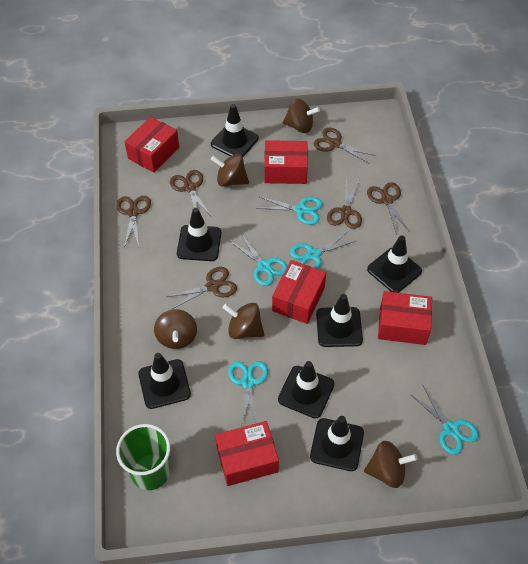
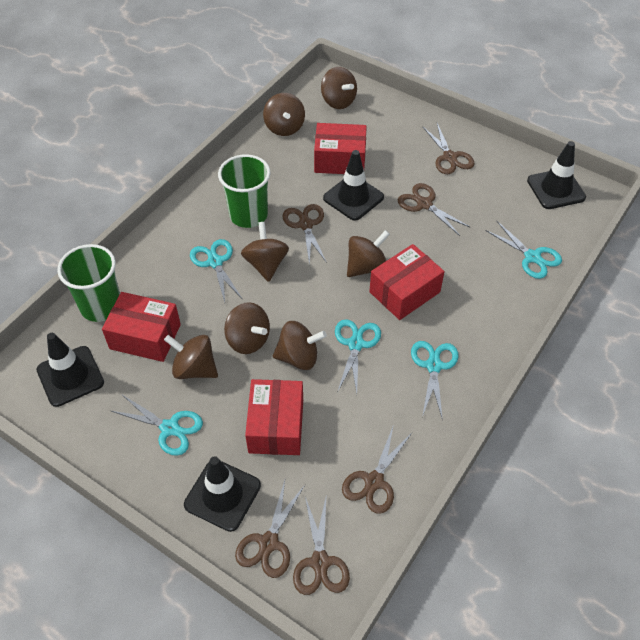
black traffic cone: 7 -> 4
brown spinning top: 5 -> 7
green cup: 1 -> 2
red box: 5 -> 4

